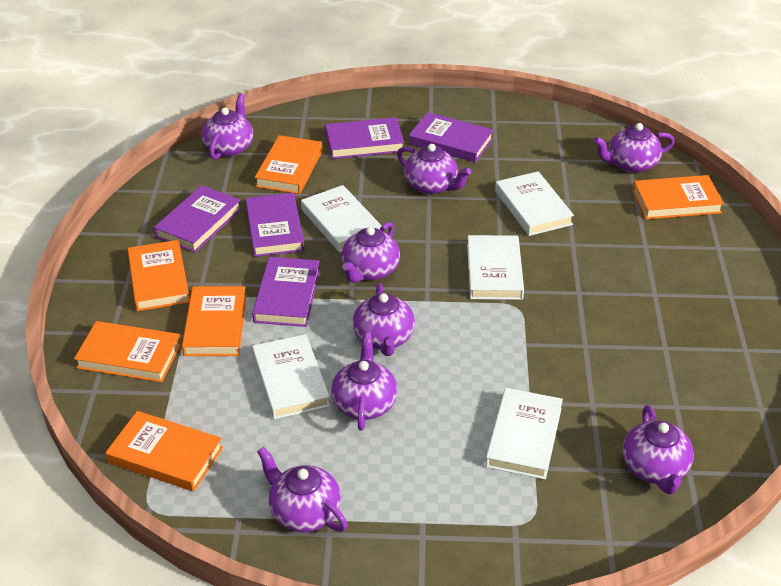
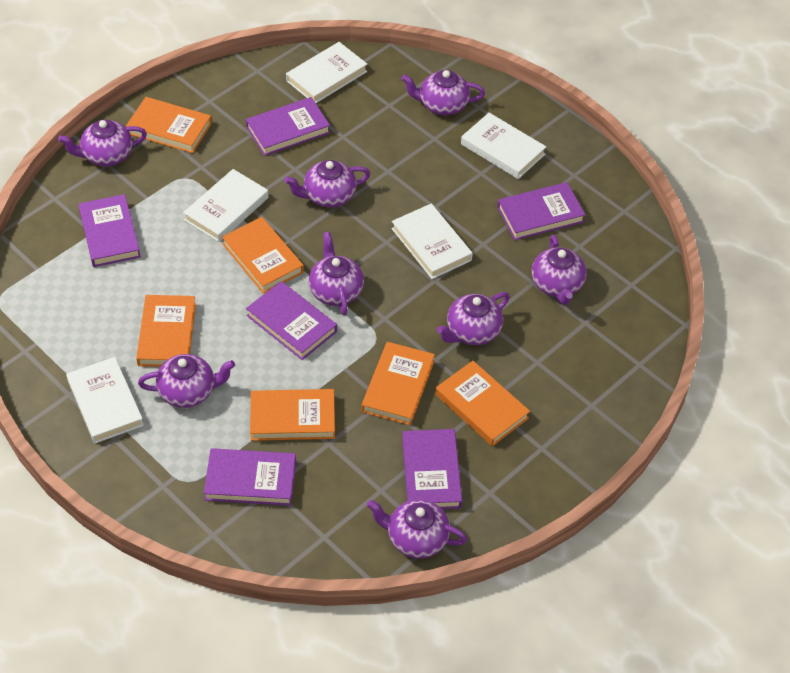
purple book: 5 -> 6

